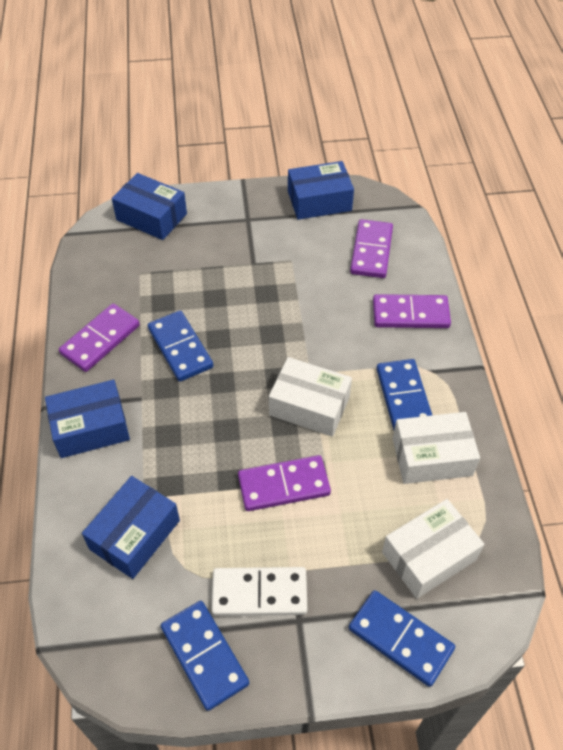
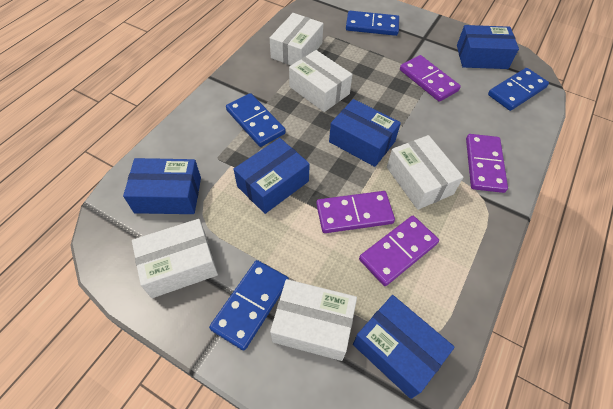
blue box: 4 -> 5
white box: 3 -> 5
white domino: 1 -> 0

